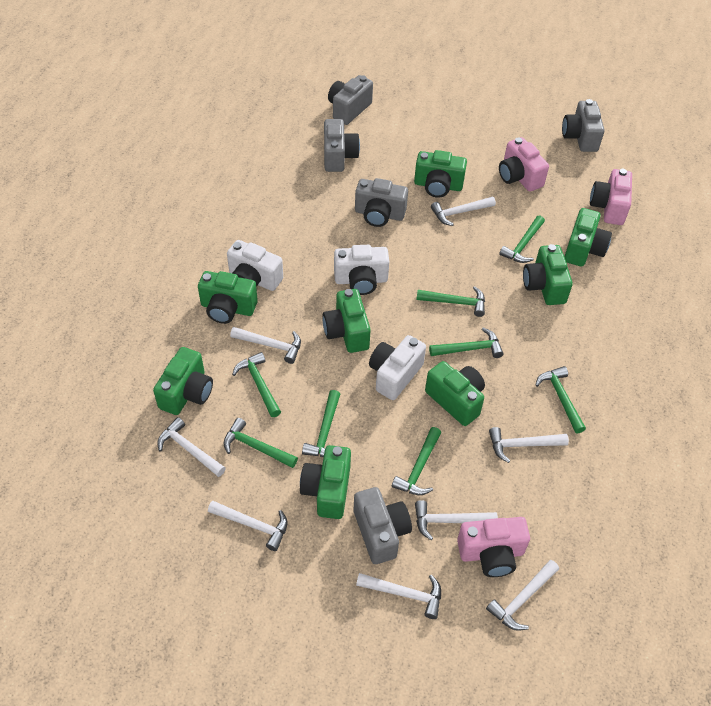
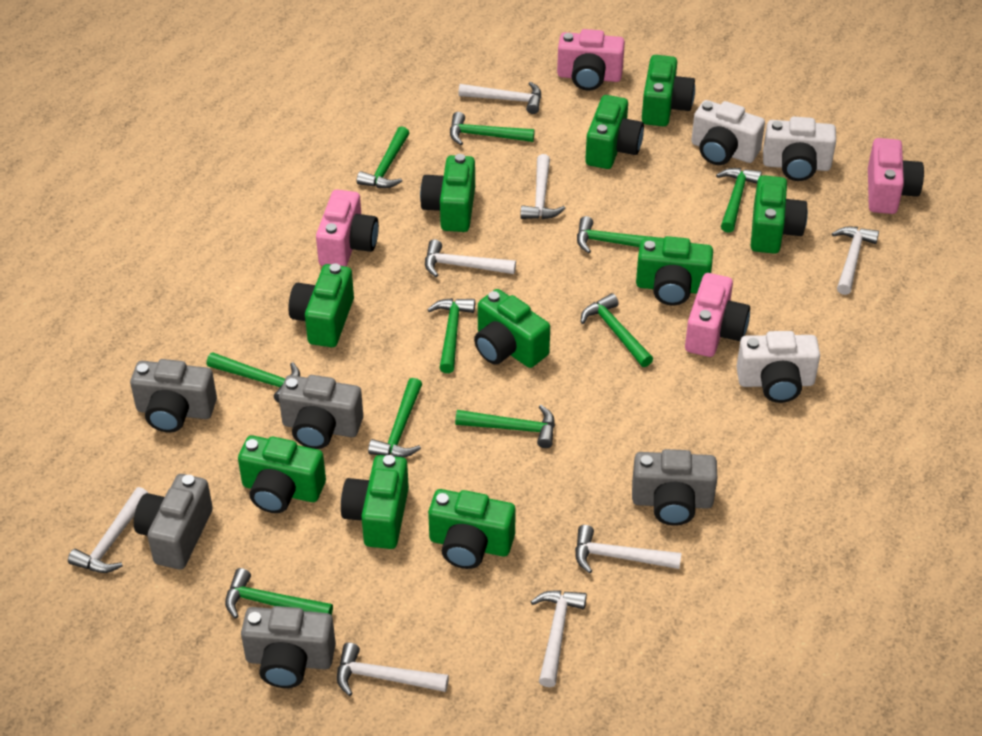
green camera: 8 -> 10
green hammer: 8 -> 10
pink camera: 3 -> 4

